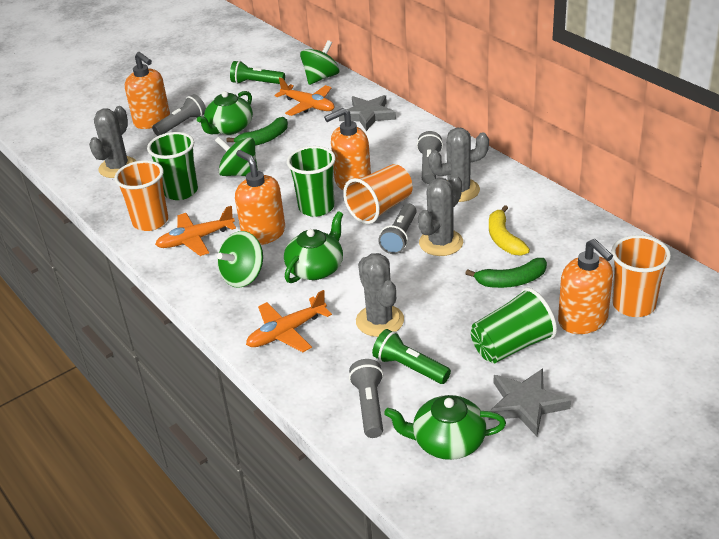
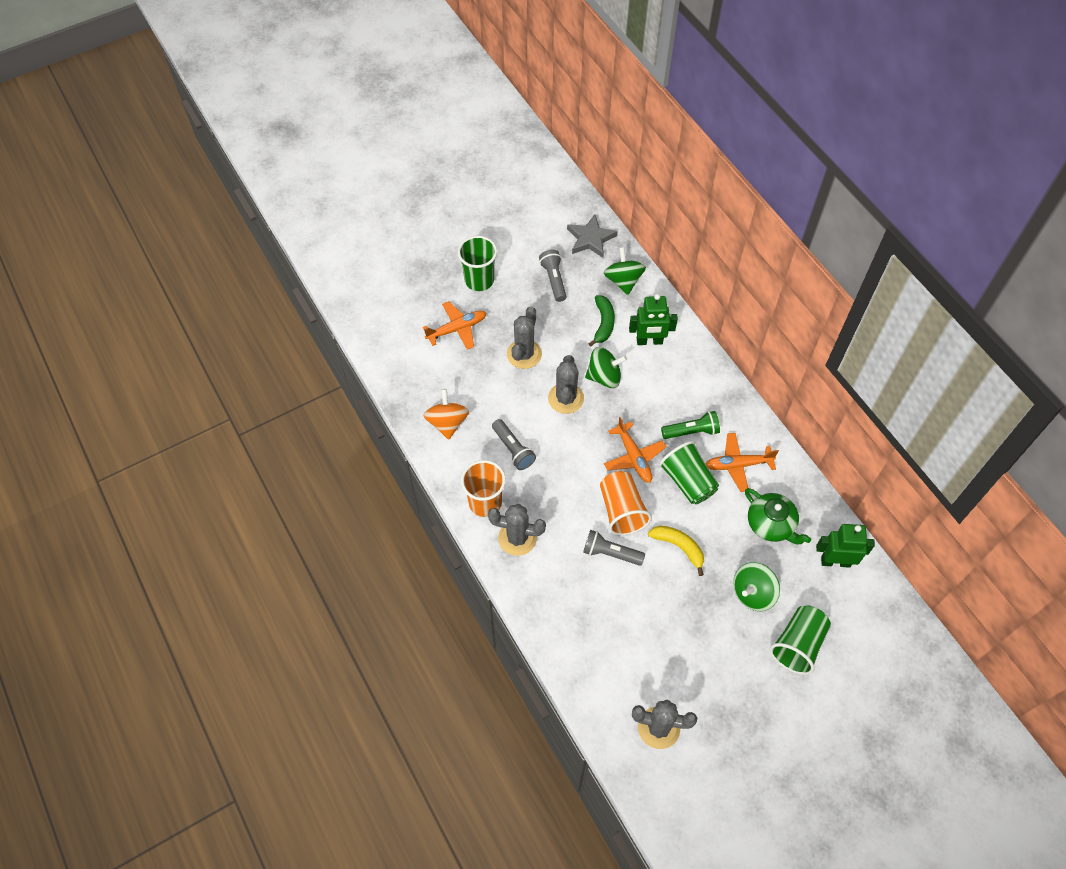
green banana: 2 -> 1
green flashlight: 2 -> 1
green robot: 0 -> 2
green teapot: 3 -> 1
grey flashlight: 4 -> 3
grey star: 2 -> 1
orange cup: 3 -> 2
orange soap dispenser: 4 -> 0
orange spinning top: 0 -> 1

